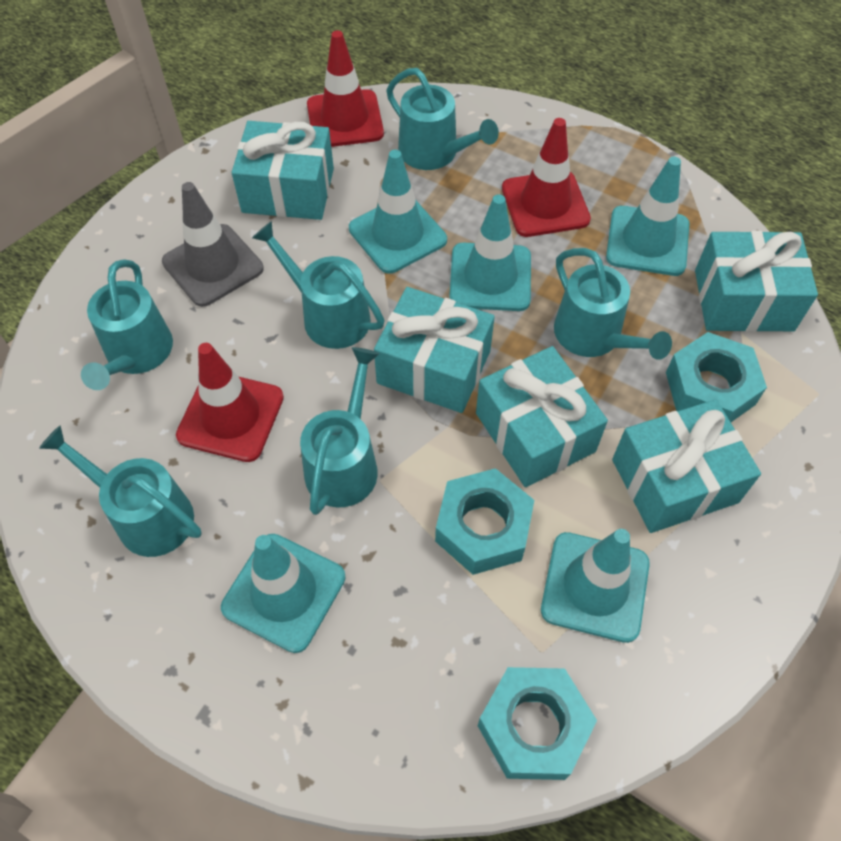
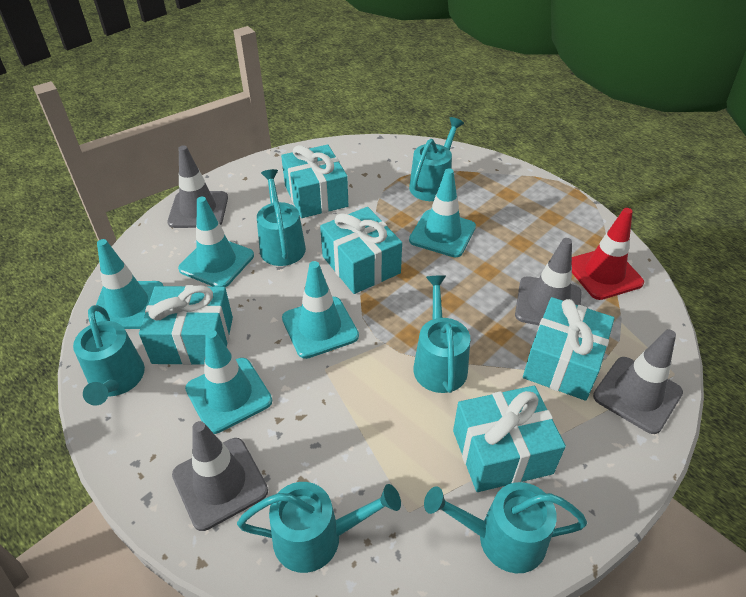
grey traffic cone: 1 -> 4
red traffic cone: 3 -> 1
turquoise nut: 3 -> 0

